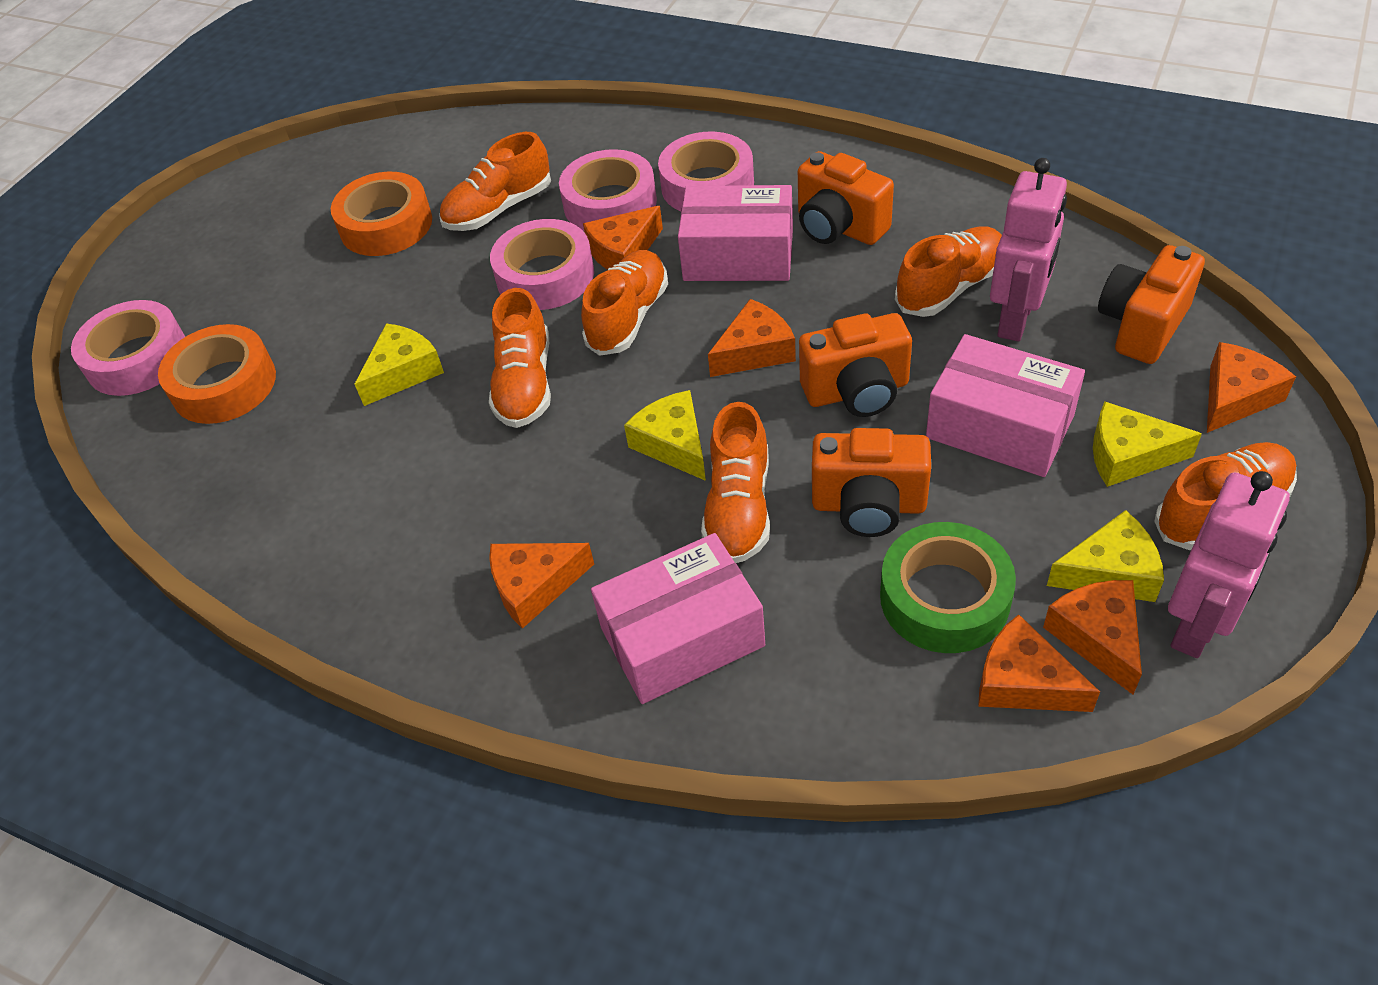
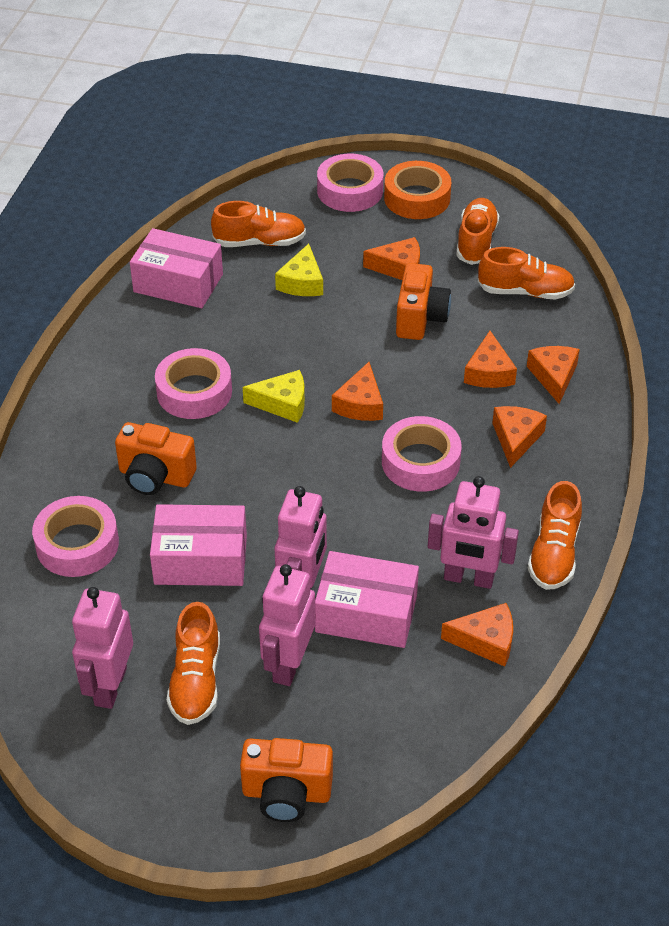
green tape: 1 -> 0
orange camera: 4 -> 3
orange shoe: 6 -> 5
orange tape: 2 -> 1
pink robot: 2 -> 4
yellow cheese: 4 -> 2

